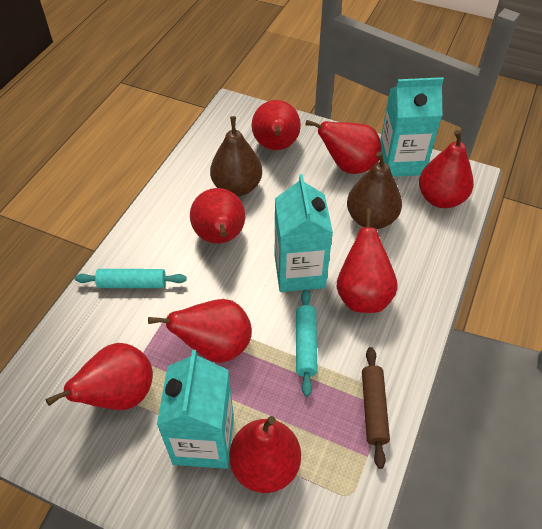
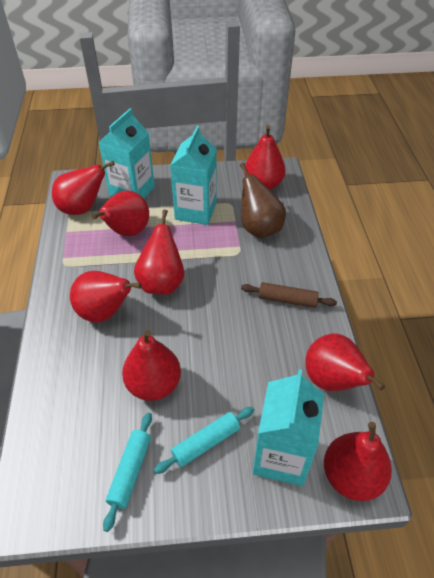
brown pear: 2 -> 1

